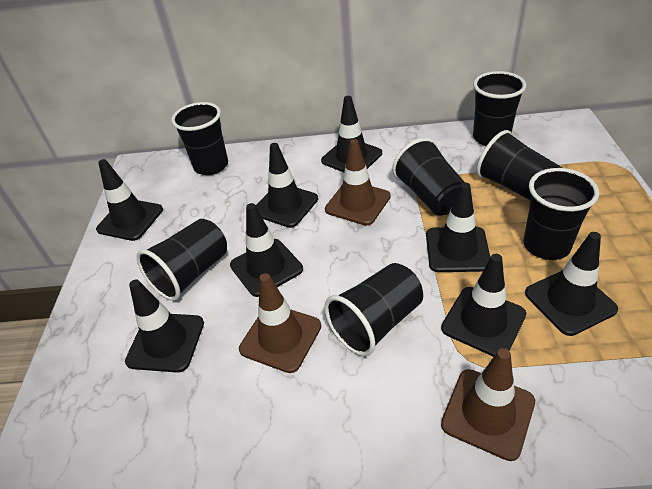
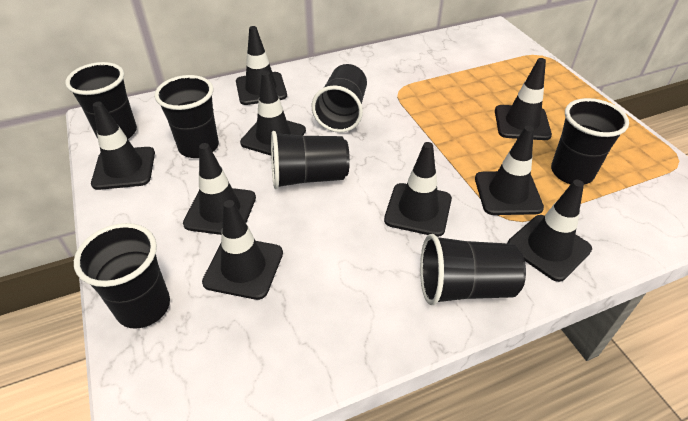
black traffic cone: 8 -> 9
brown traffic cone: 3 -> 0

